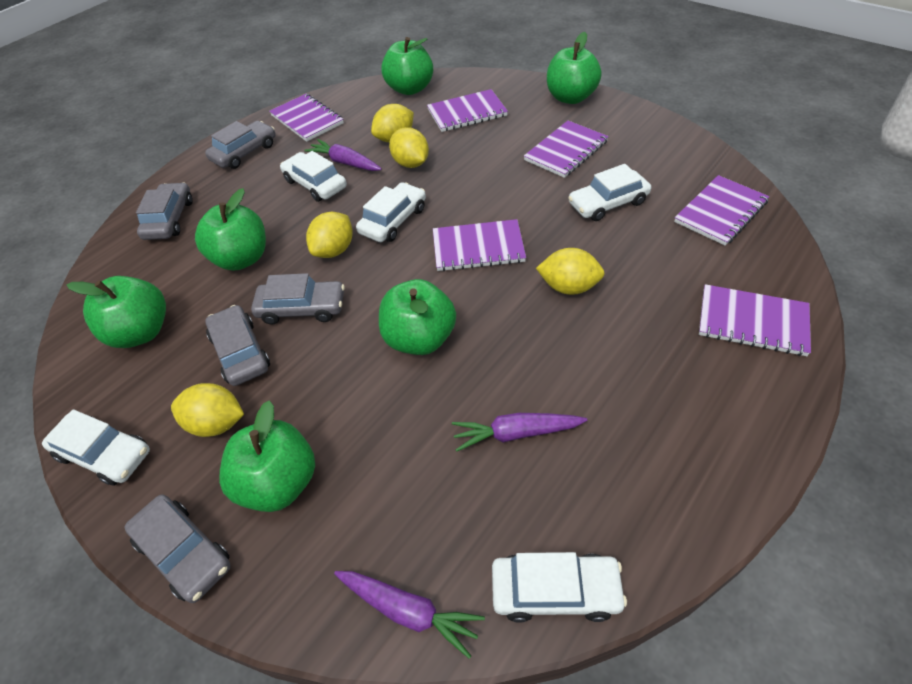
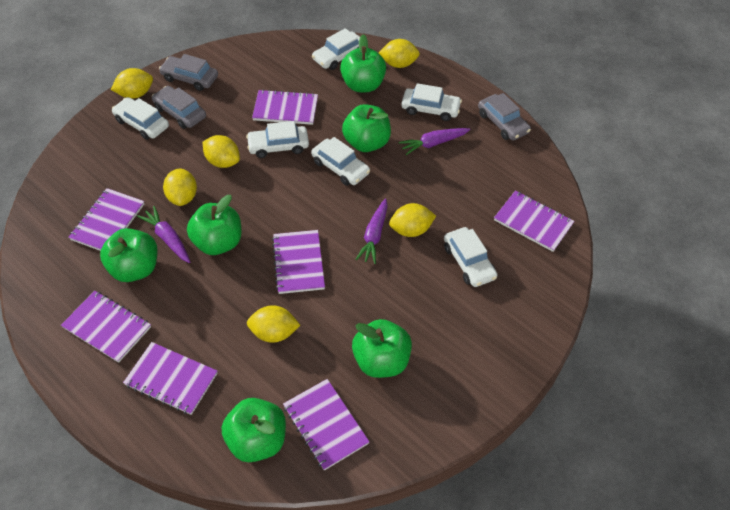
grey car: 5 -> 3
purple notebook: 6 -> 7
white car: 5 -> 6
yellow lemon: 5 -> 6

